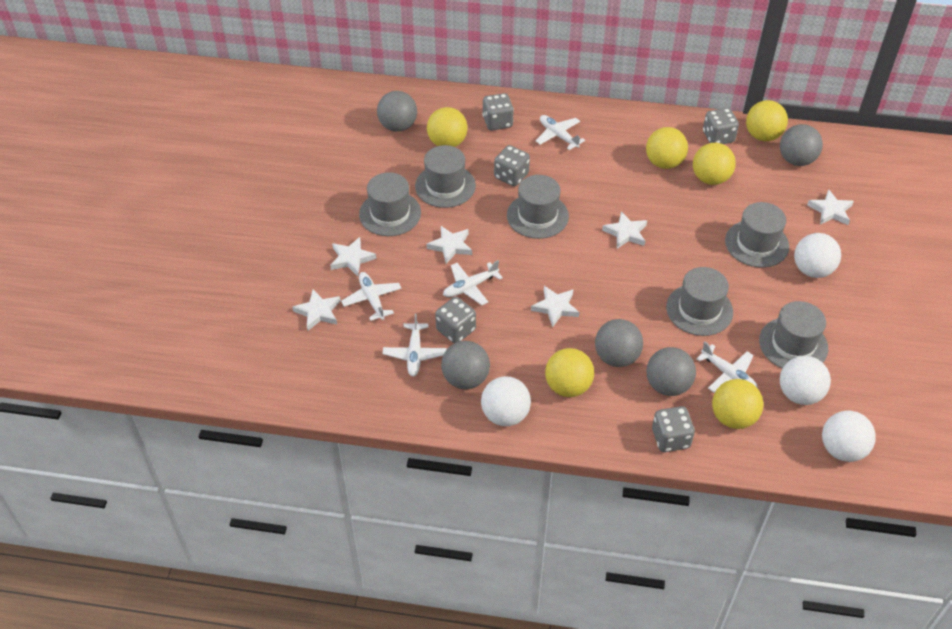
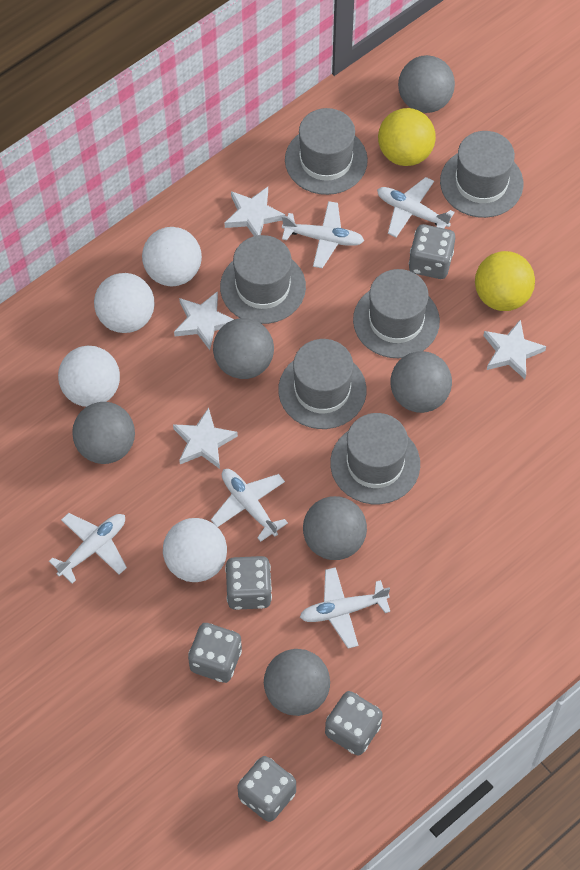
grey ball: 5 -> 6
white star: 6 -> 4
yellow ball: 6 -> 2

